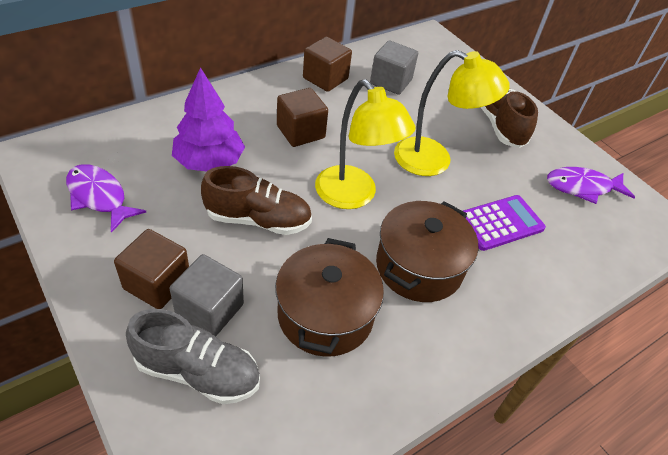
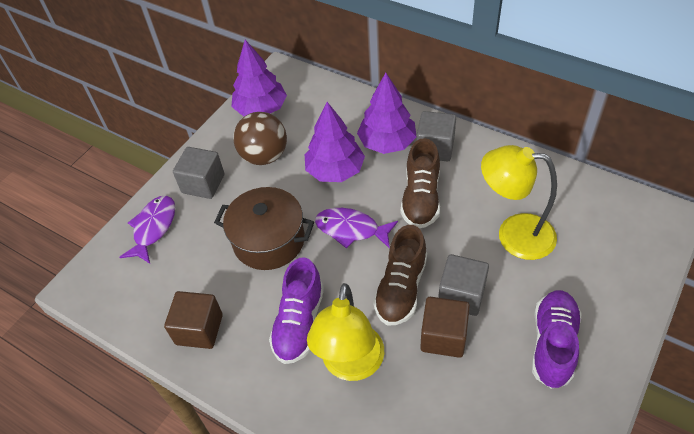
brown ball: 0 -> 1
brown cube: 3 -> 2
brown pot: 2 -> 1
grey cube: 2 -> 3
grey shoe: 1 -> 0
purple calculator: 1 -> 0
purple shoe: 0 -> 2
purple tree: 1 -> 3

